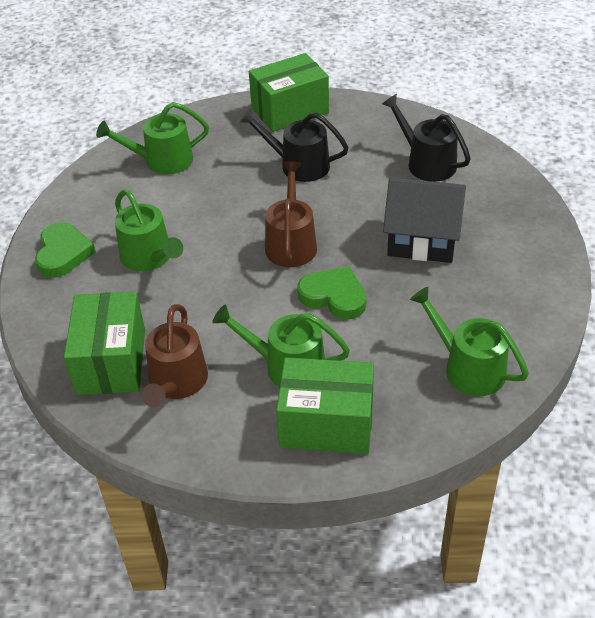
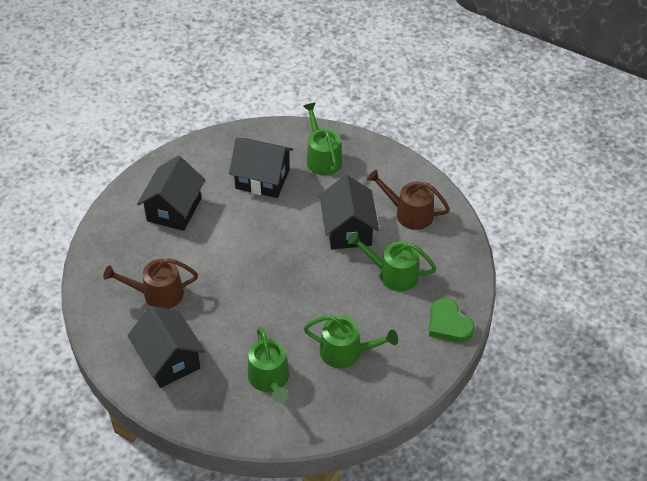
black house: 1 -> 4
black watering can: 2 -> 0
green box: 3 -> 0
green heart: 2 -> 1

